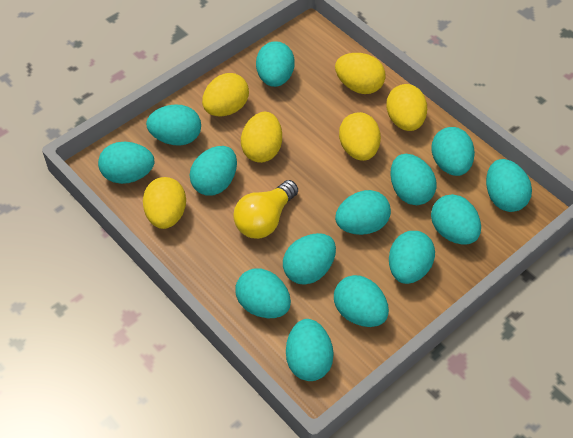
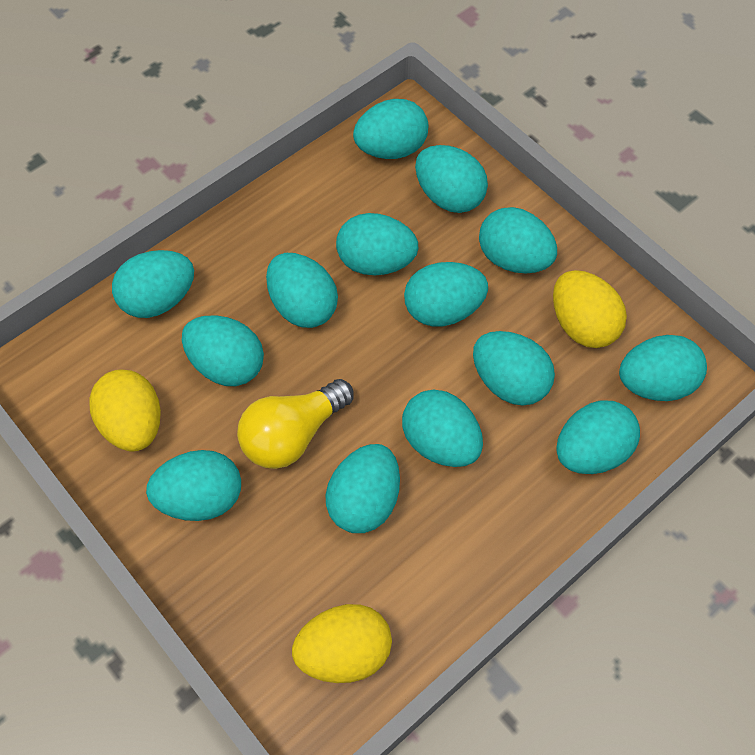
yellow egg: 6 -> 3

